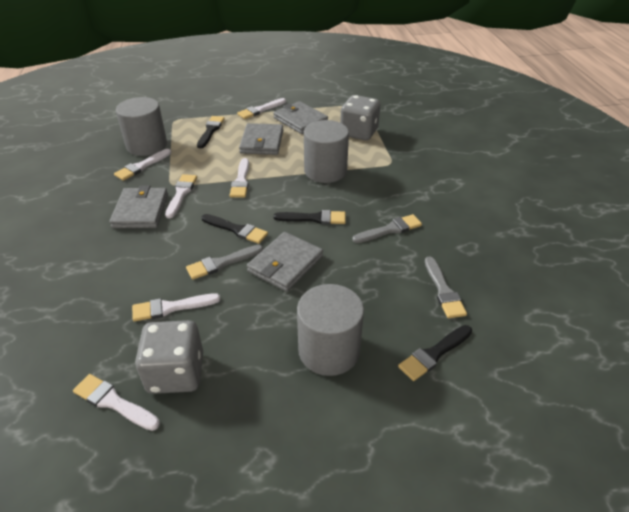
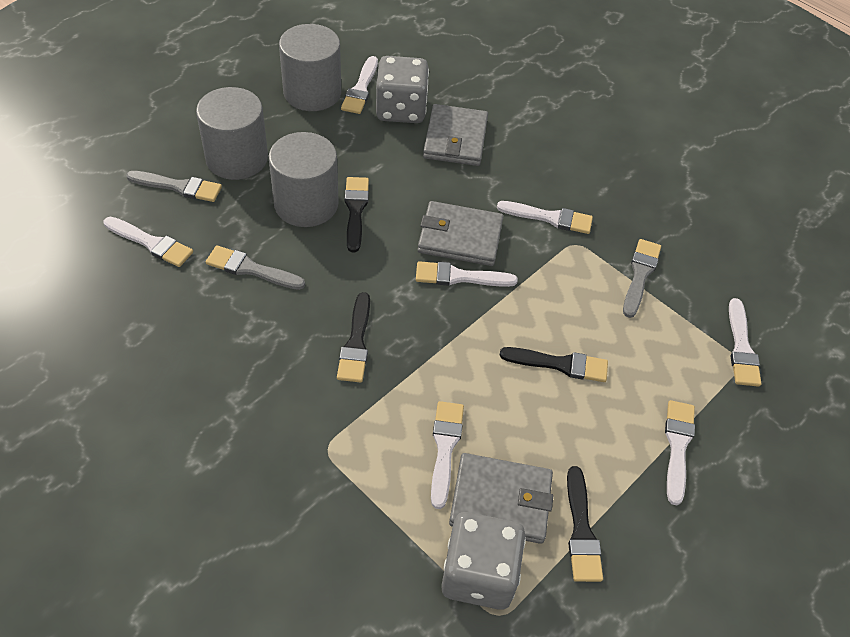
grey wallet: 4 -> 3
white brush: 6 -> 7

